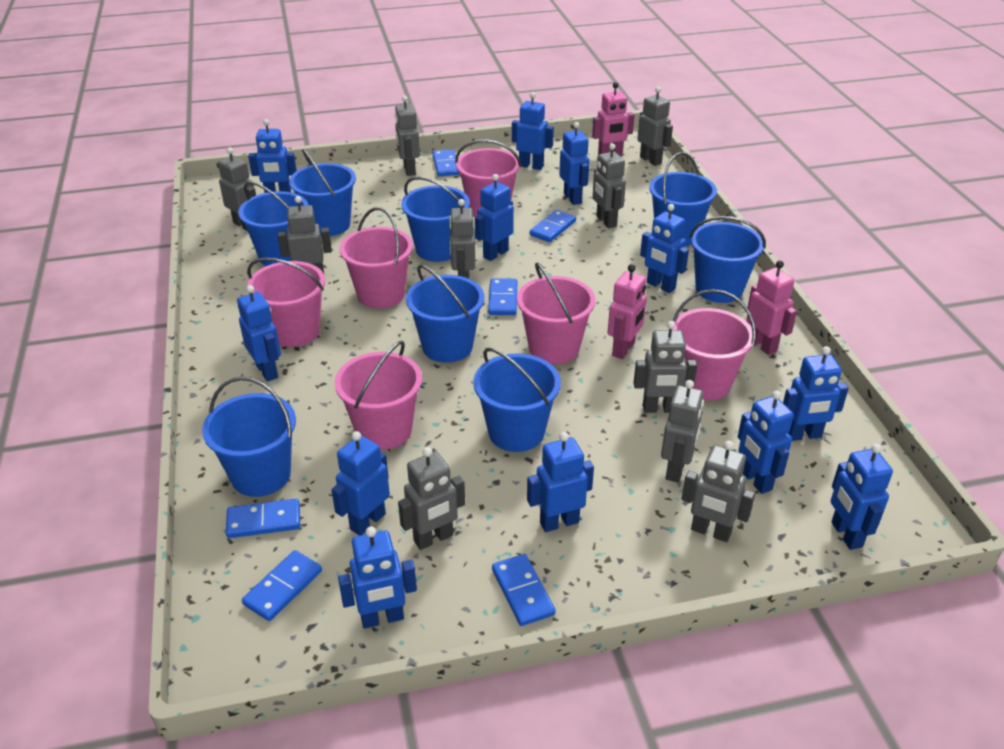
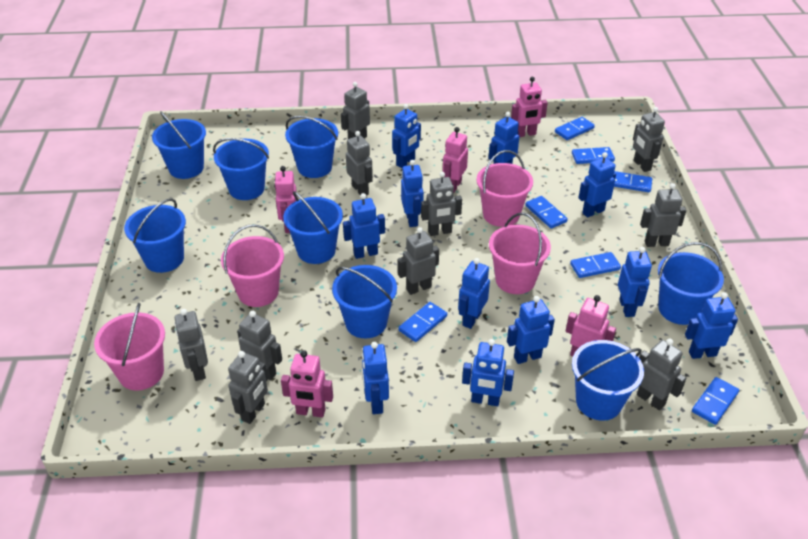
blue domino: 6 -> 7
blue robot: 12 -> 11
pink bucket: 6 -> 4
pink robot: 3 -> 5

